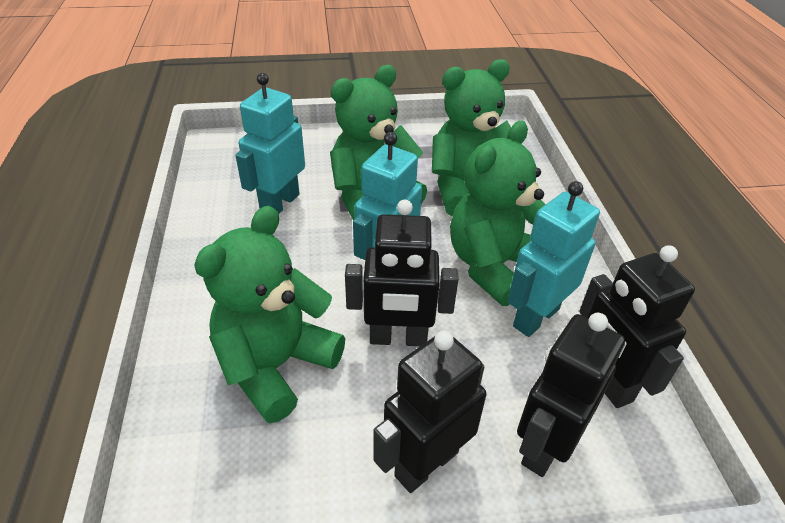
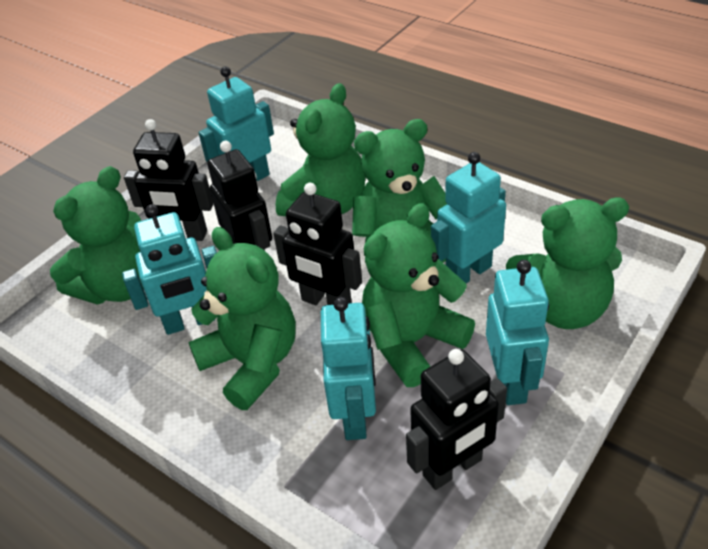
green teddy bear: 4 -> 6
turquoise robot: 3 -> 5

